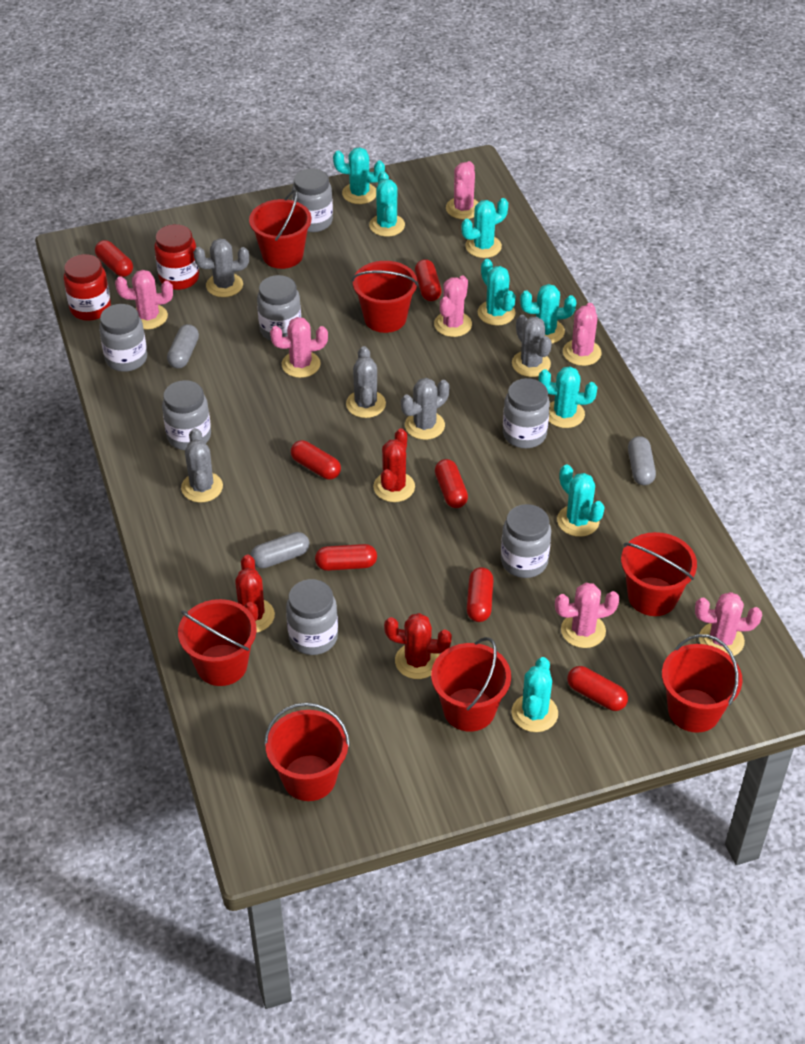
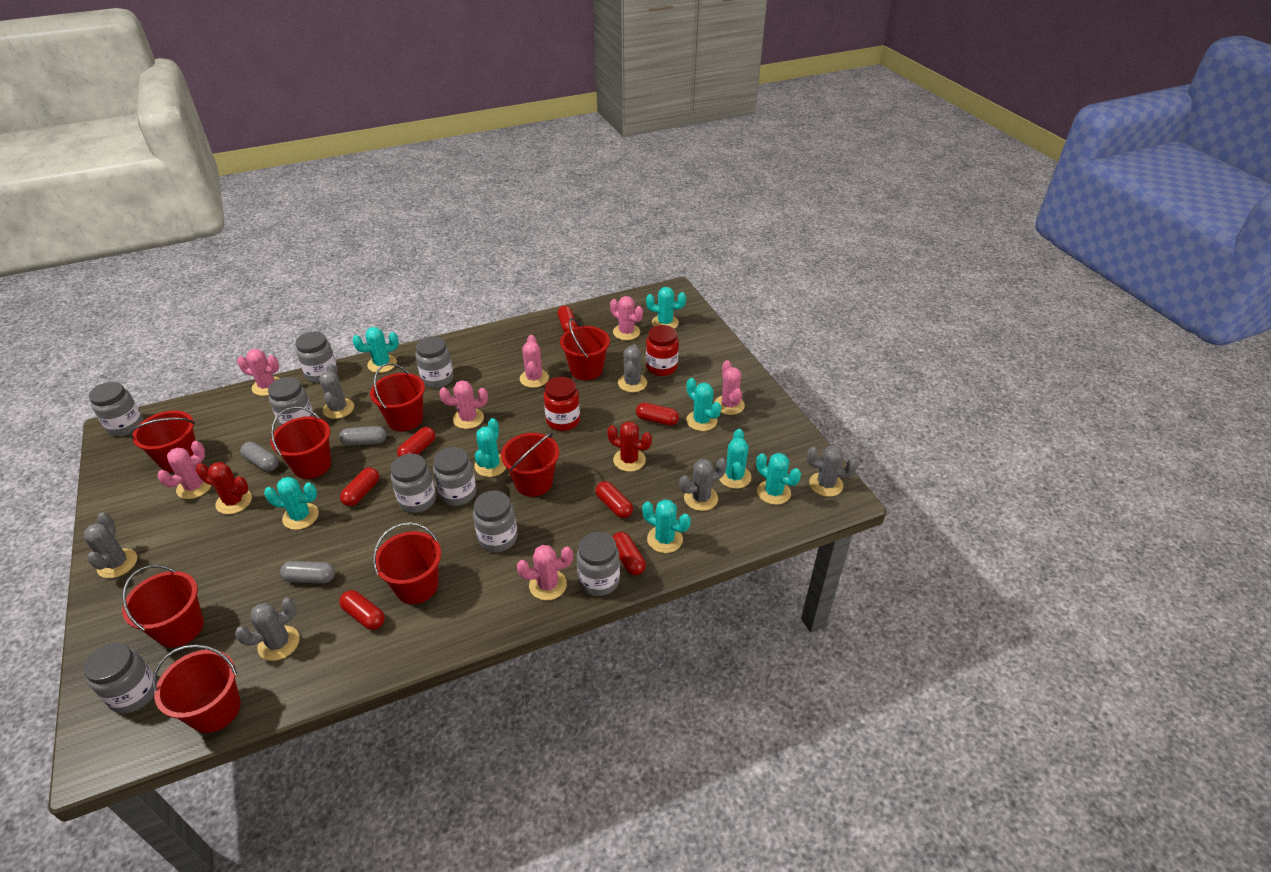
grey cactus: 5 -> 6
grey jar: 7 -> 9
red bucket: 7 -> 8
red cactus: 3 -> 2

